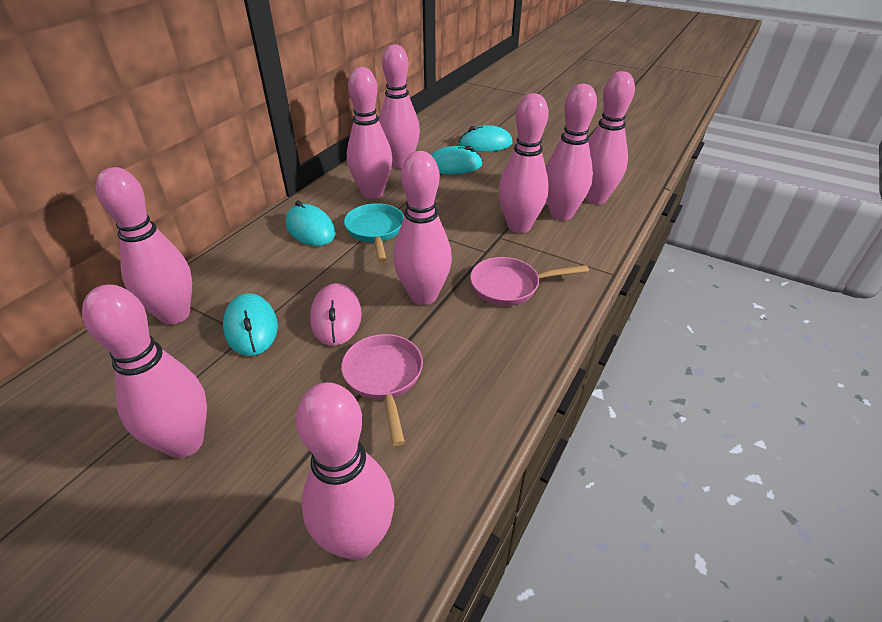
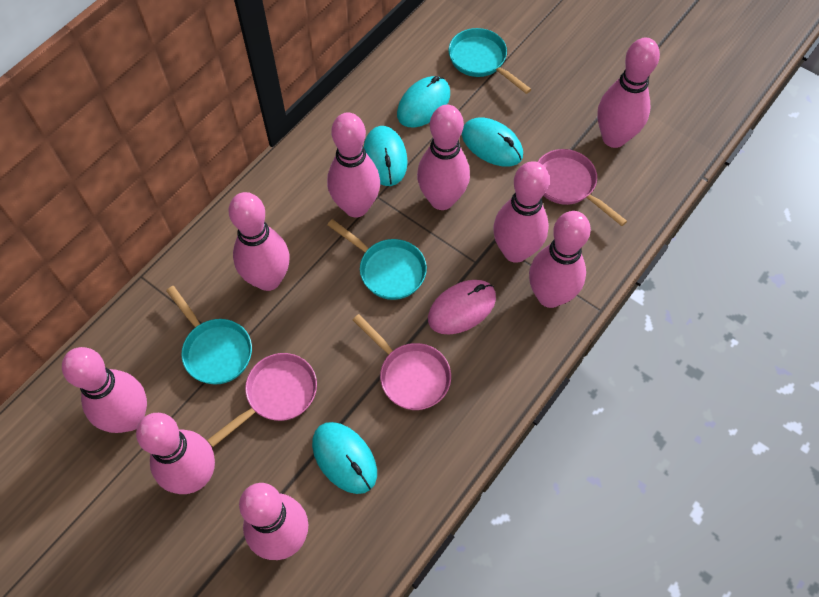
pink pan: 2 -> 3
turquoise pan: 1 -> 3

